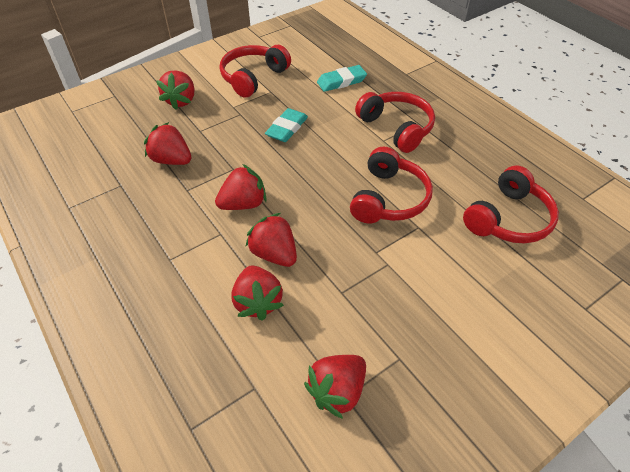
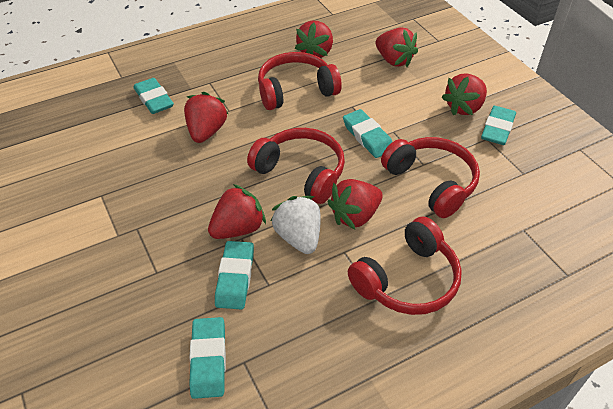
turquoise eraser: 2 -> 5
white strawberry: 0 -> 1

